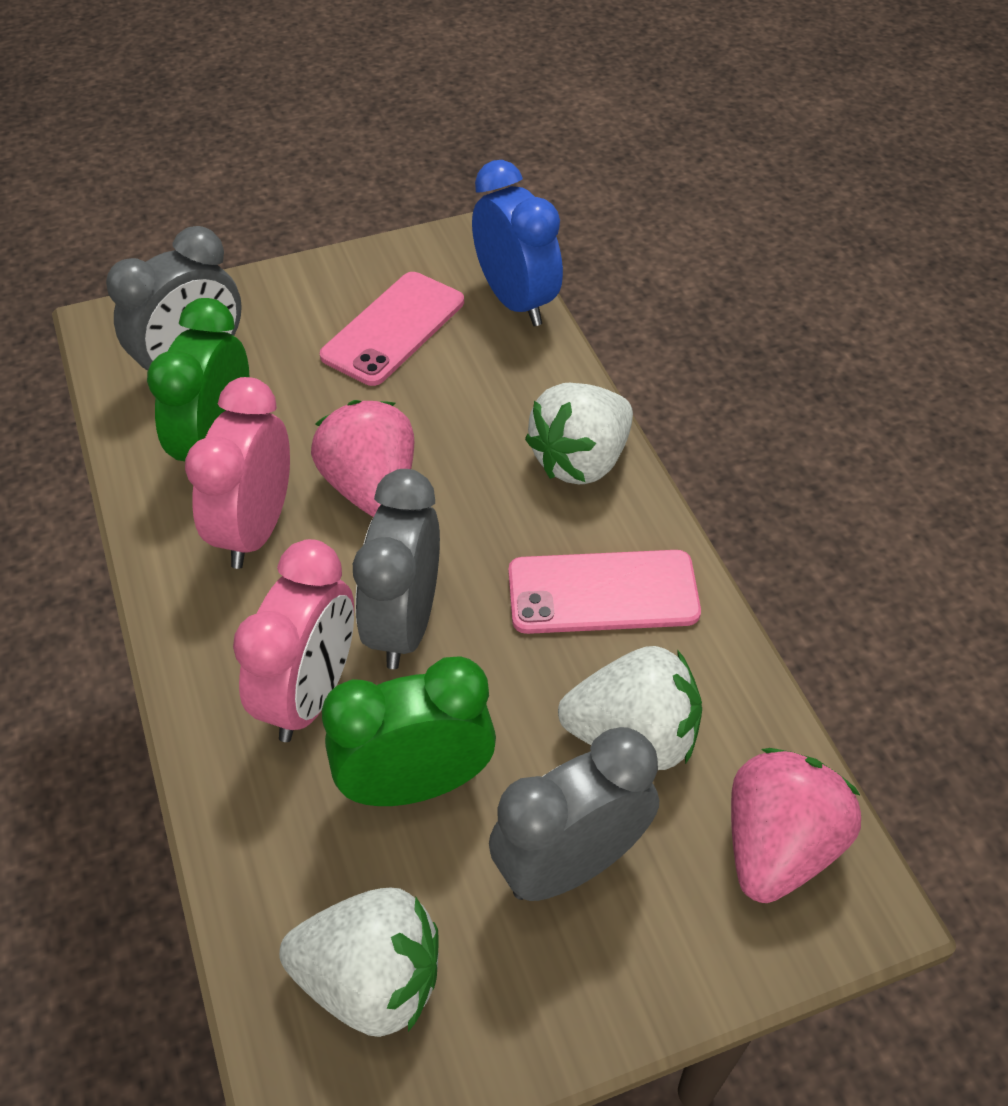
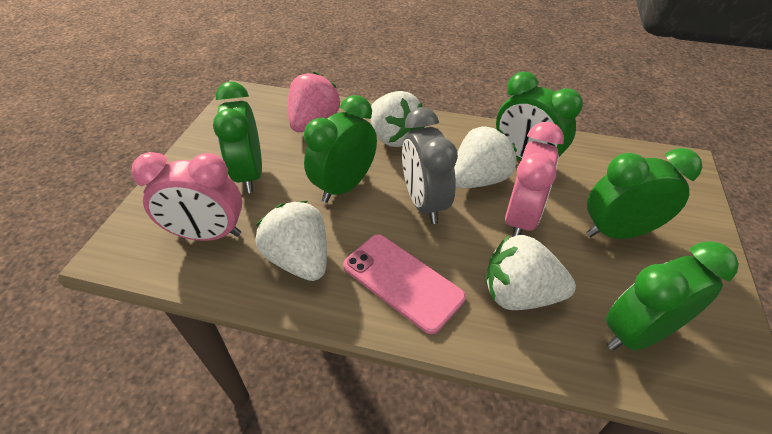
blue clock: 1 -> 0
green clock: 2 -> 5
grey clock: 3 -> 1
pink phone: 2 -> 1
pink strawberry: 2 -> 1
white strawberry: 3 -> 4

